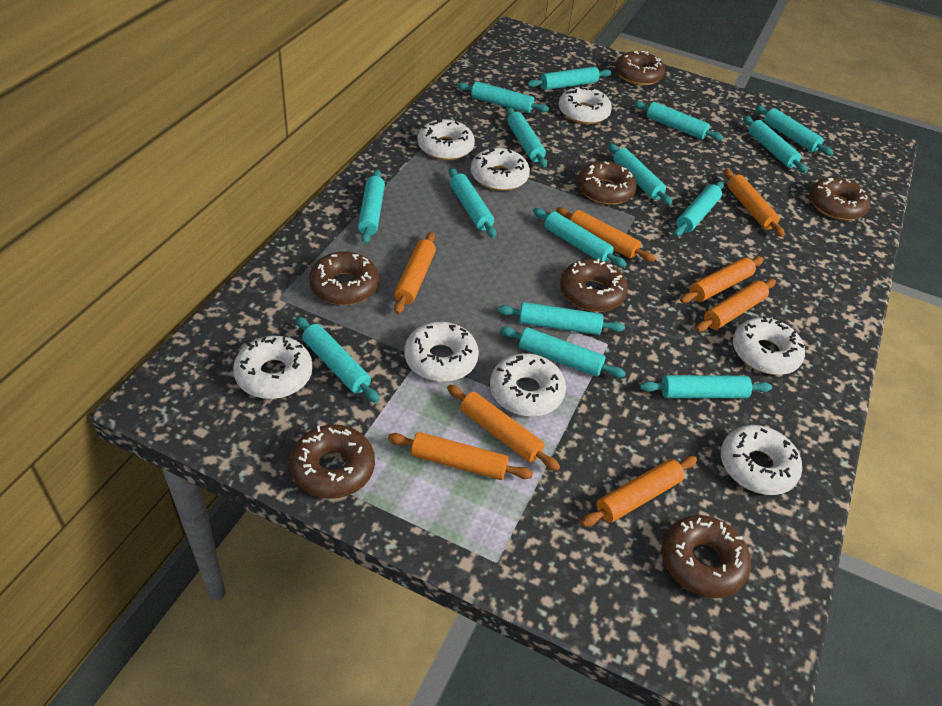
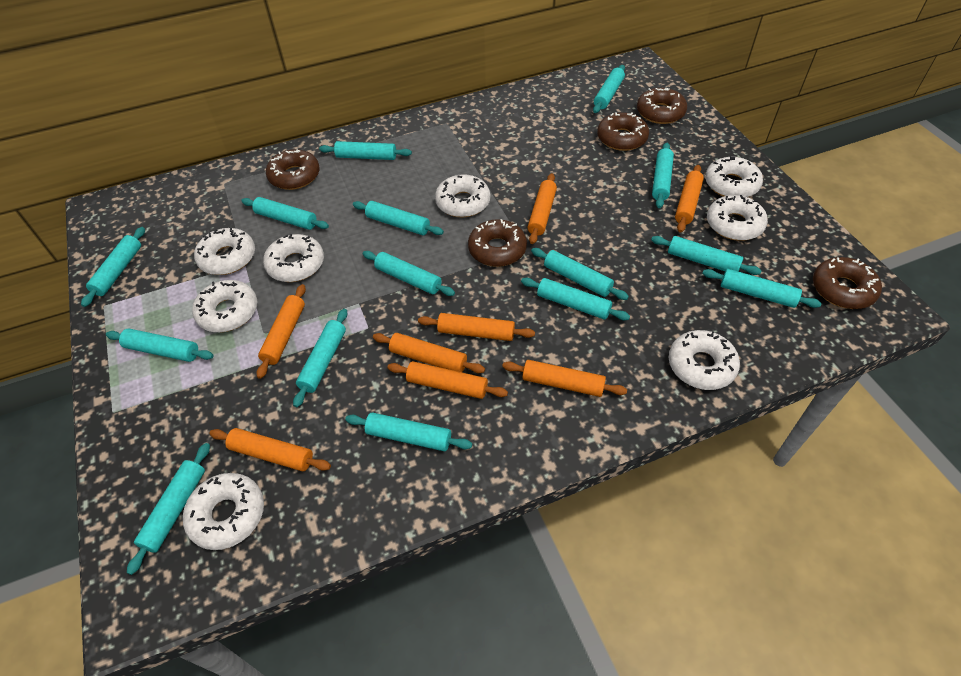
brown donut: 7 -> 5

